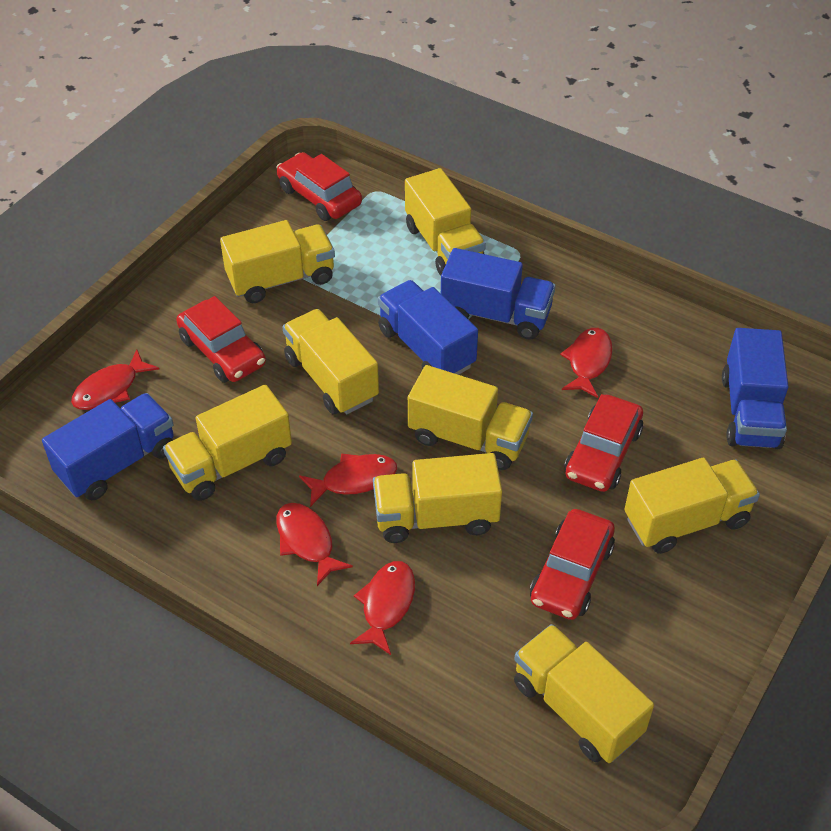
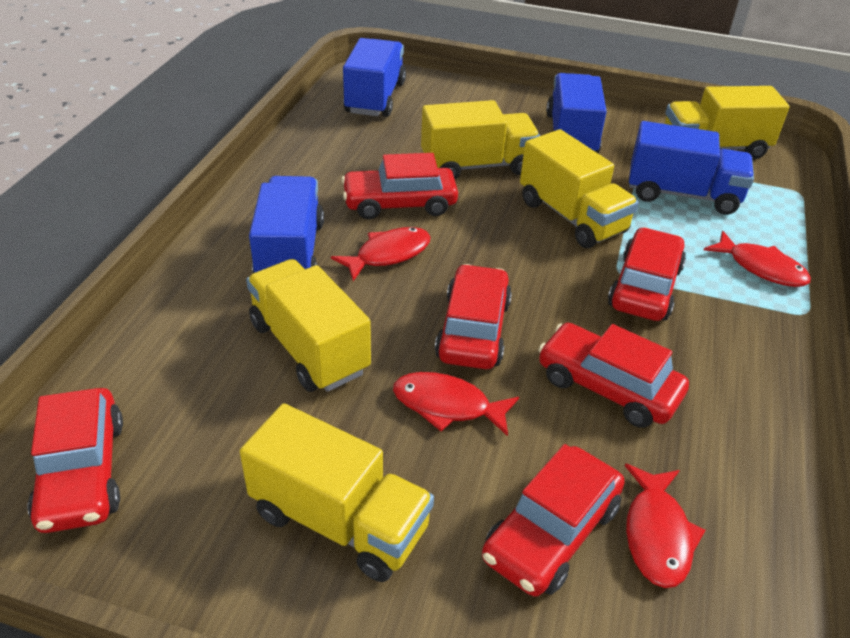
red car: 4 -> 6
red fish: 5 -> 4
yellow truck: 8 -> 5

